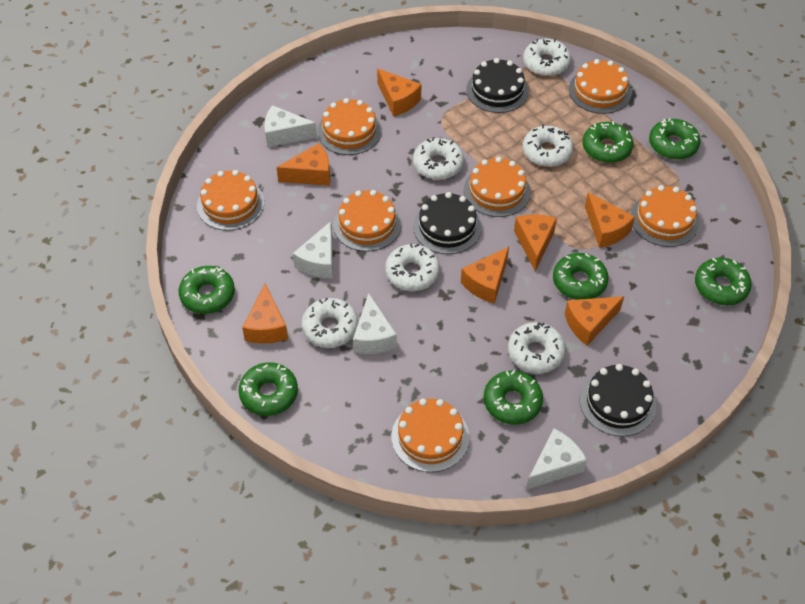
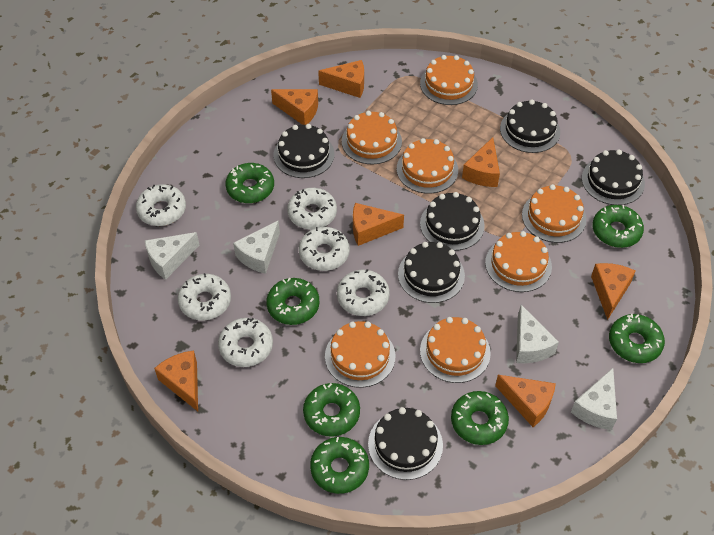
black cake: 3 -> 6

